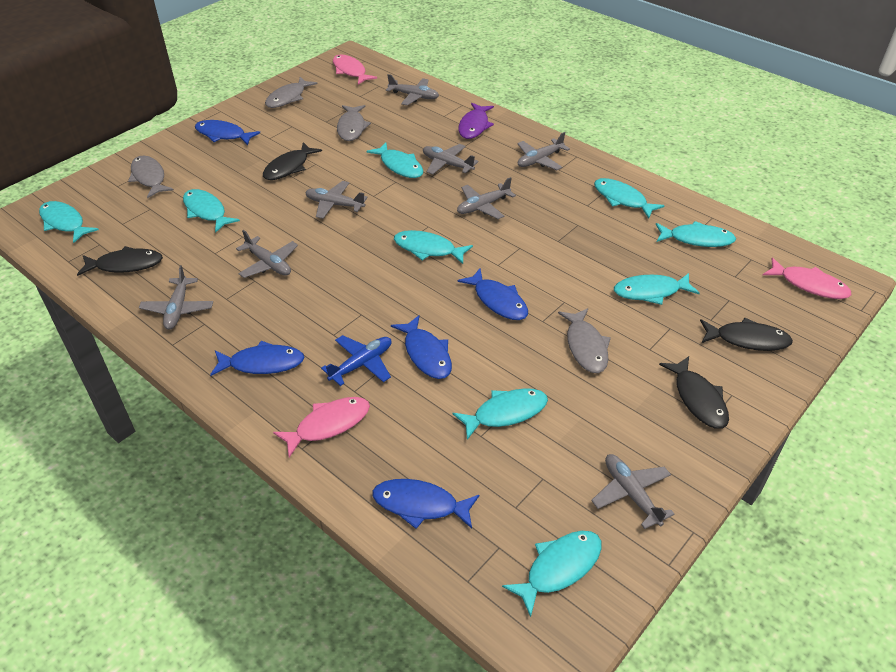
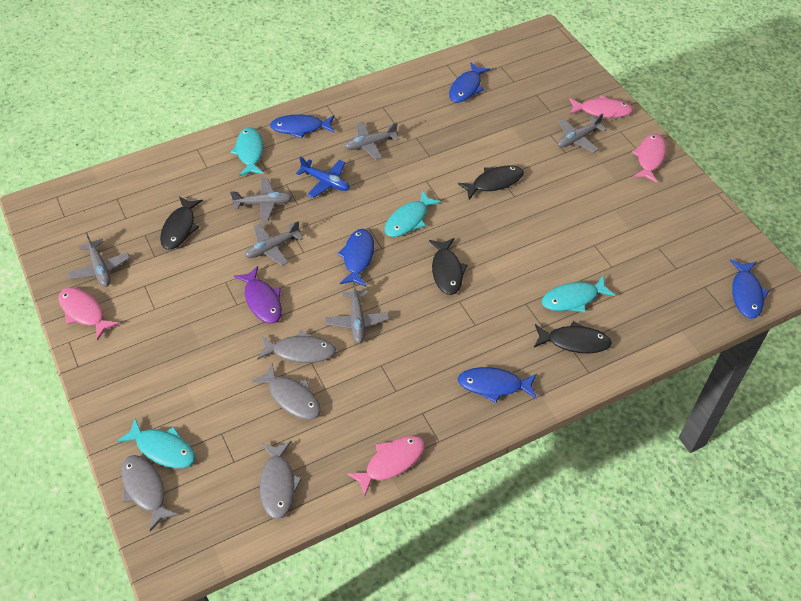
grey plane: 8 -> 6
pink fish: 3 -> 4
turquoise fish: 9 -> 4

